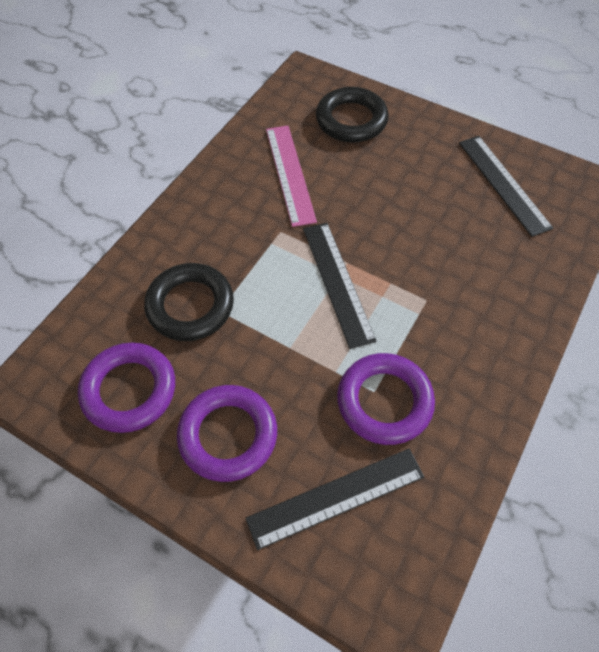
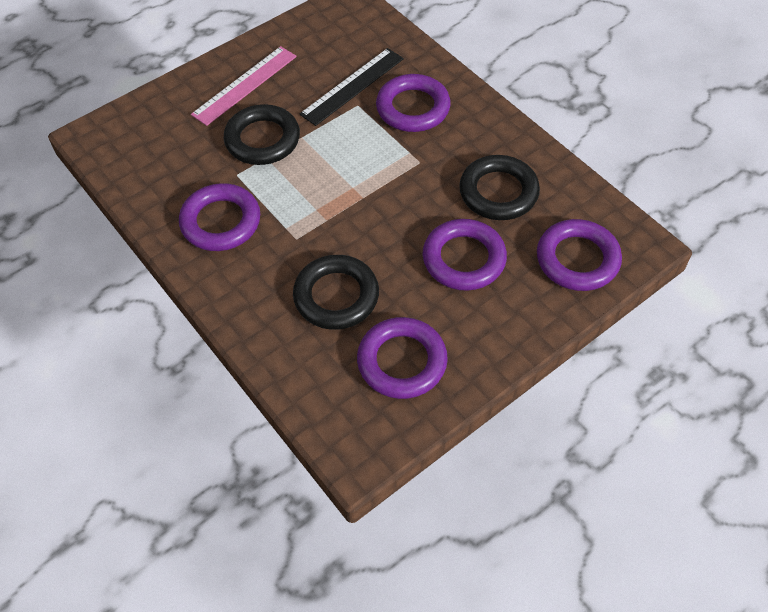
black ring: 2 -> 3
black ruler: 3 -> 1
purple ring: 3 -> 5

